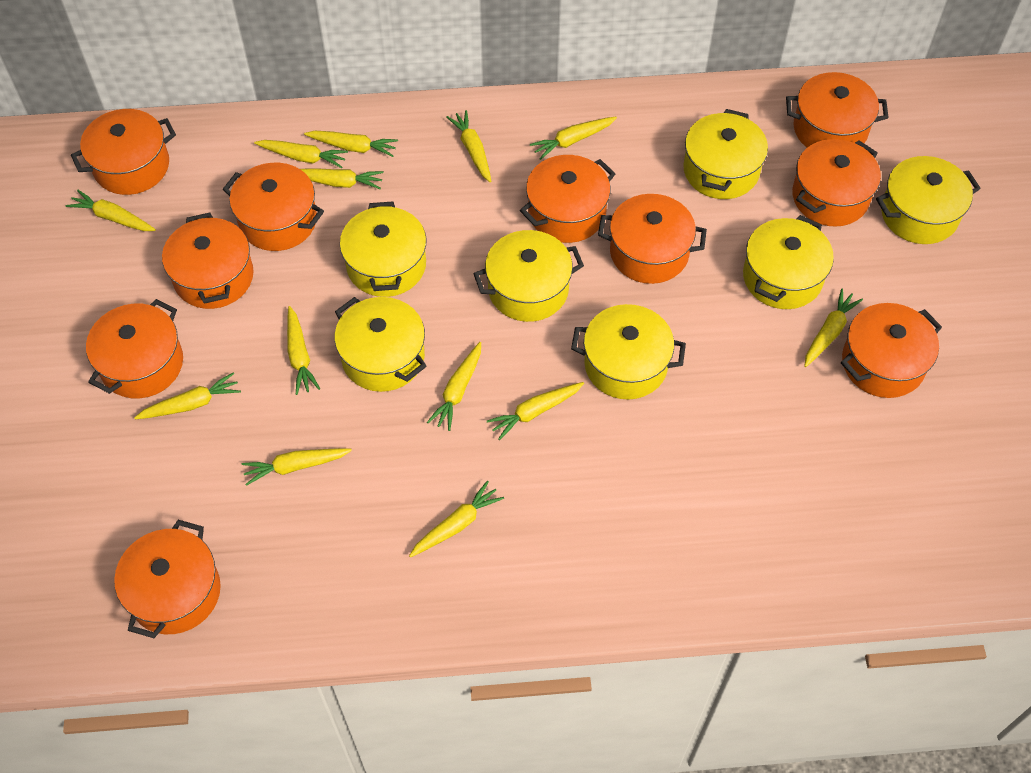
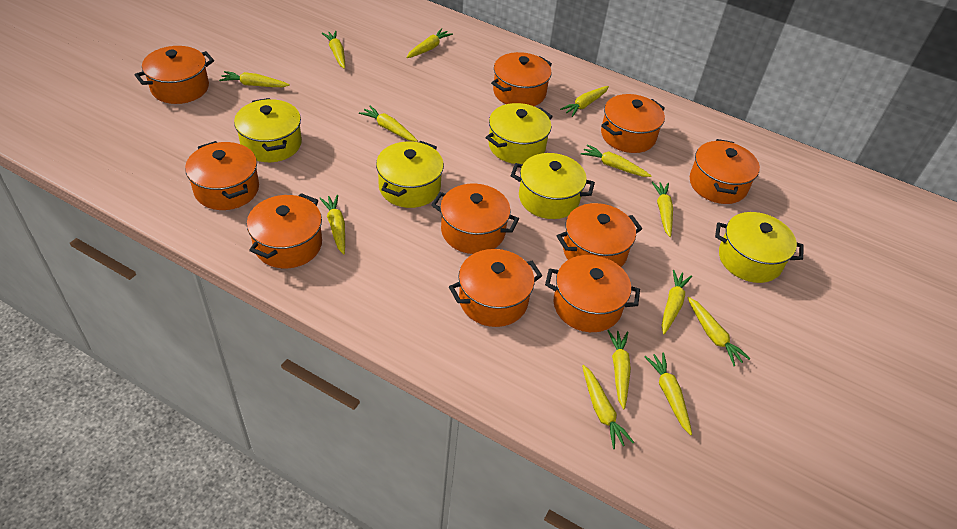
yellow pot: 7 -> 5

